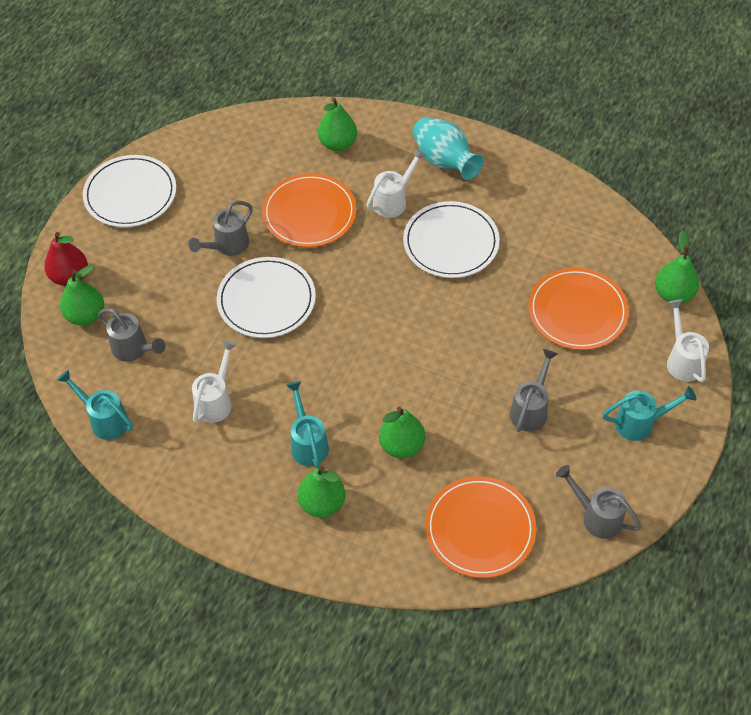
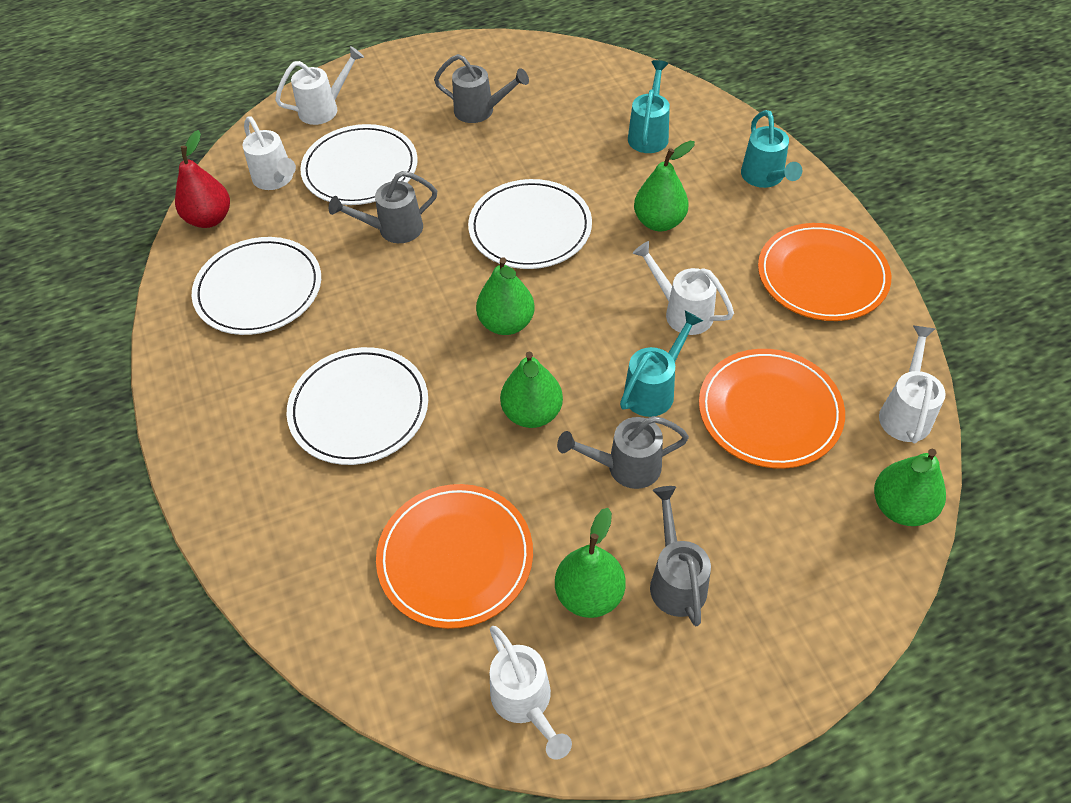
turquoise vase: 1 -> 0
white plate: 3 -> 4
white watering can: 3 -> 5

